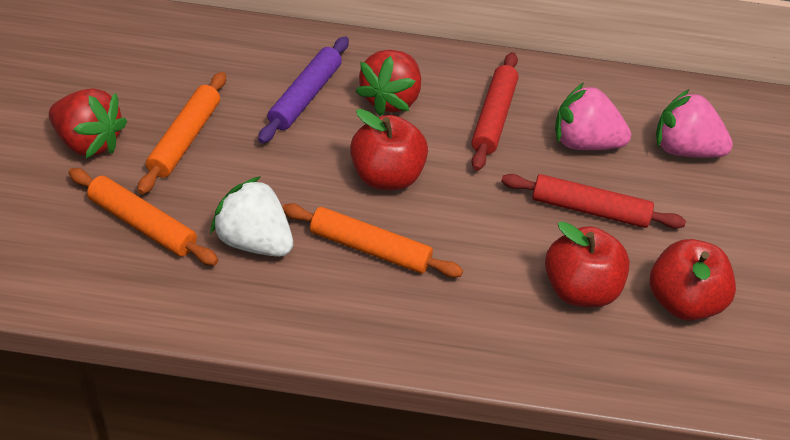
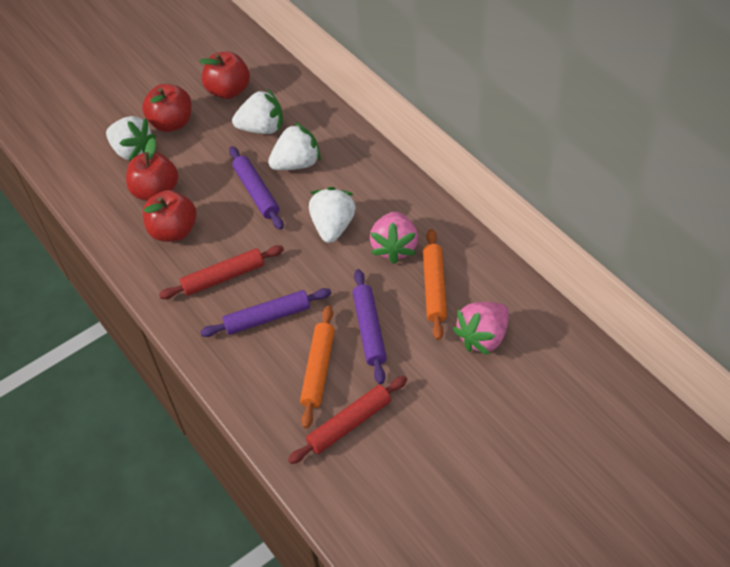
orange rolling pin: 3 -> 2
purple rolling pin: 1 -> 3
red apple: 3 -> 4
red strawberry: 2 -> 0
white strawberry: 1 -> 4

